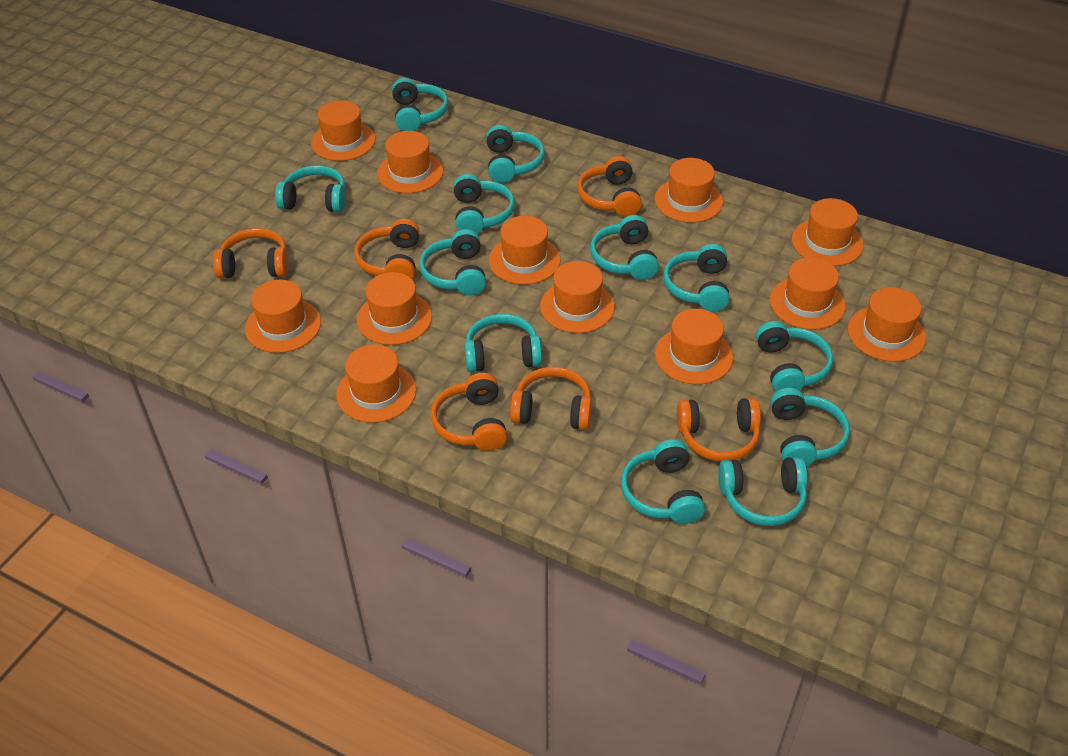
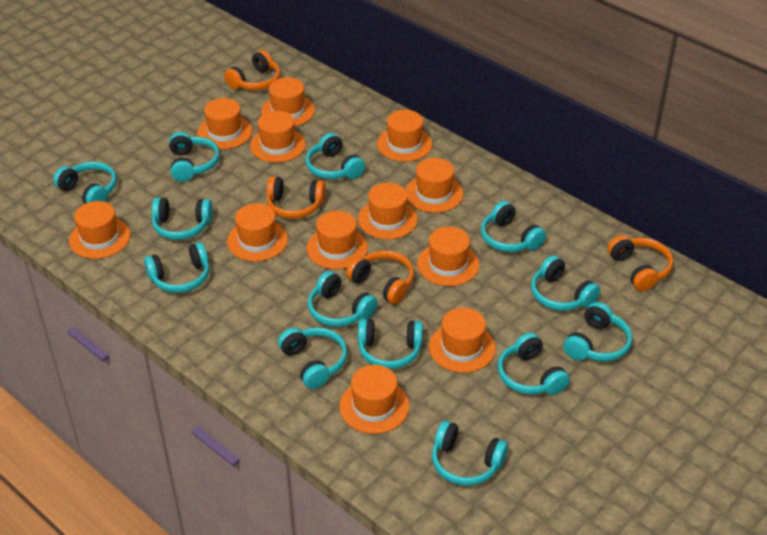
orange headphones: 6 -> 4
turquoise headphones: 12 -> 13

